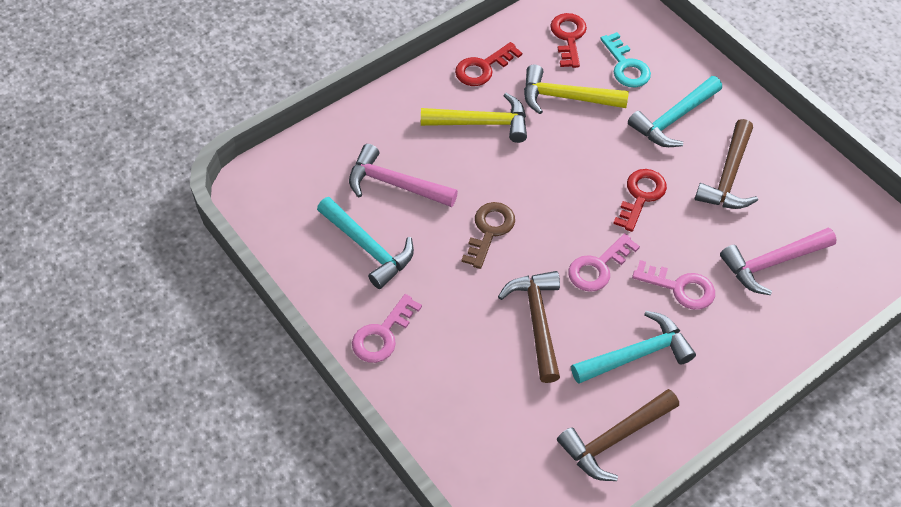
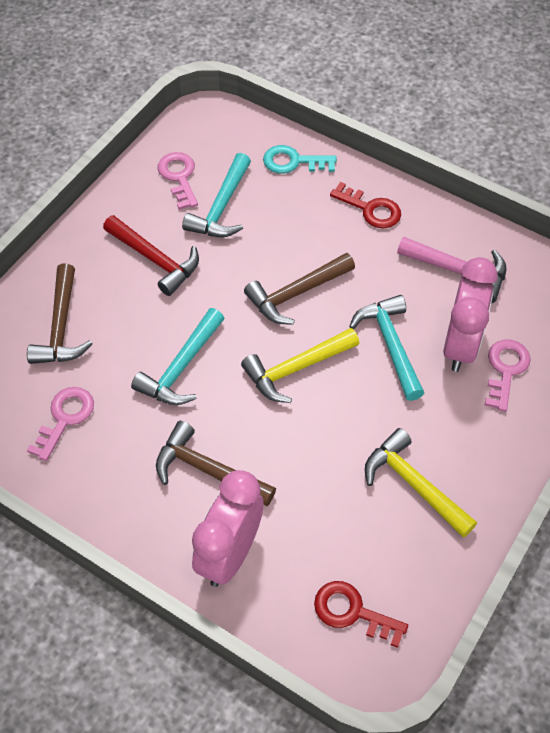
brown key: 1 -> 0
pink clock: 0 -> 2
pink hammer: 2 -> 1
red hammer: 0 -> 1
red key: 3 -> 2

